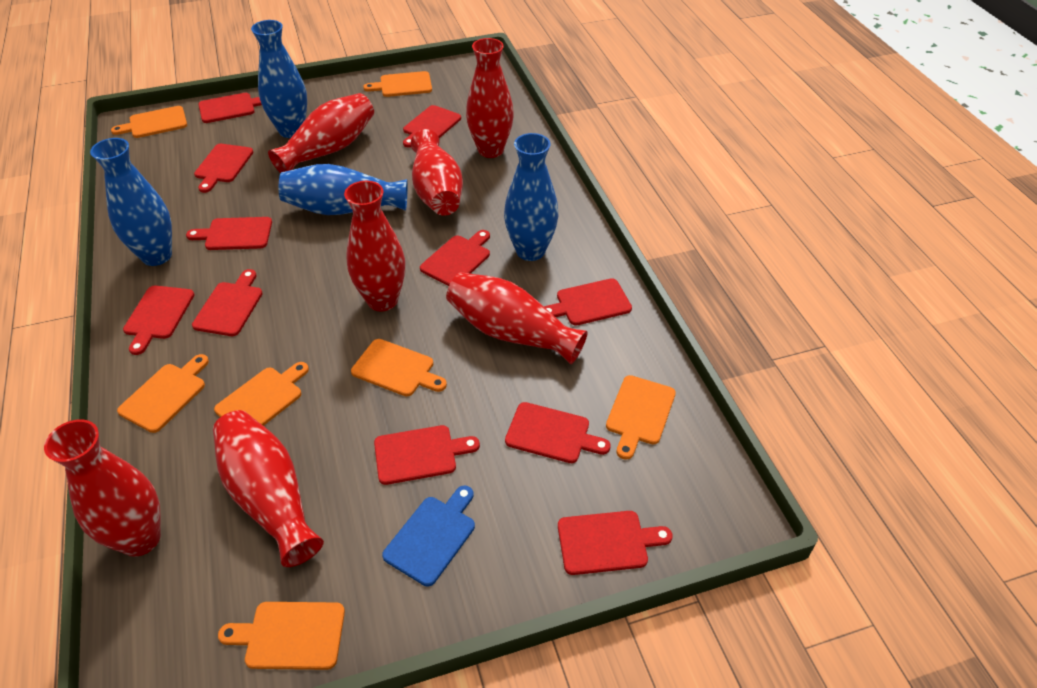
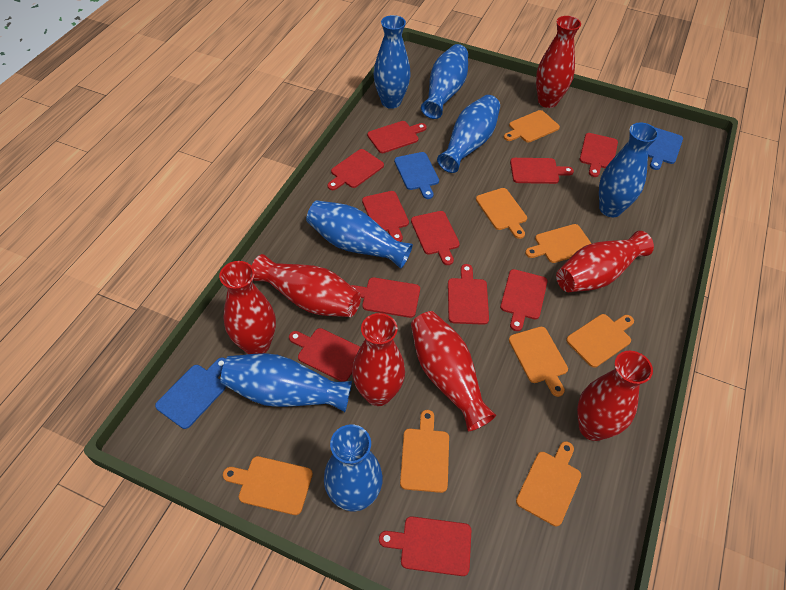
blue cutting board: 1 -> 3
blue vase: 4 -> 7
orange cutting board: 7 -> 8

